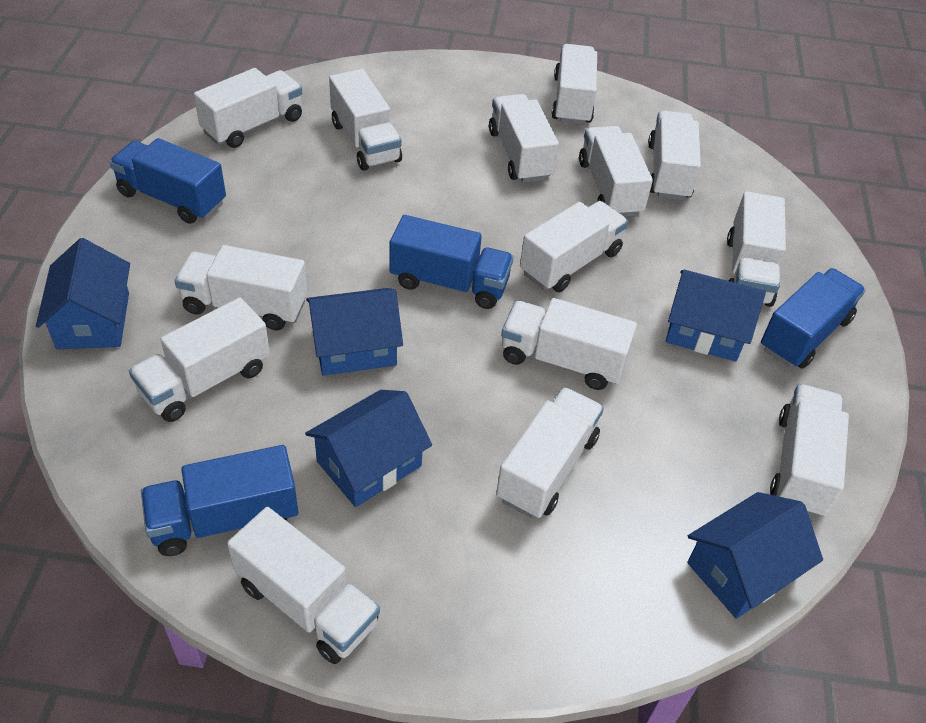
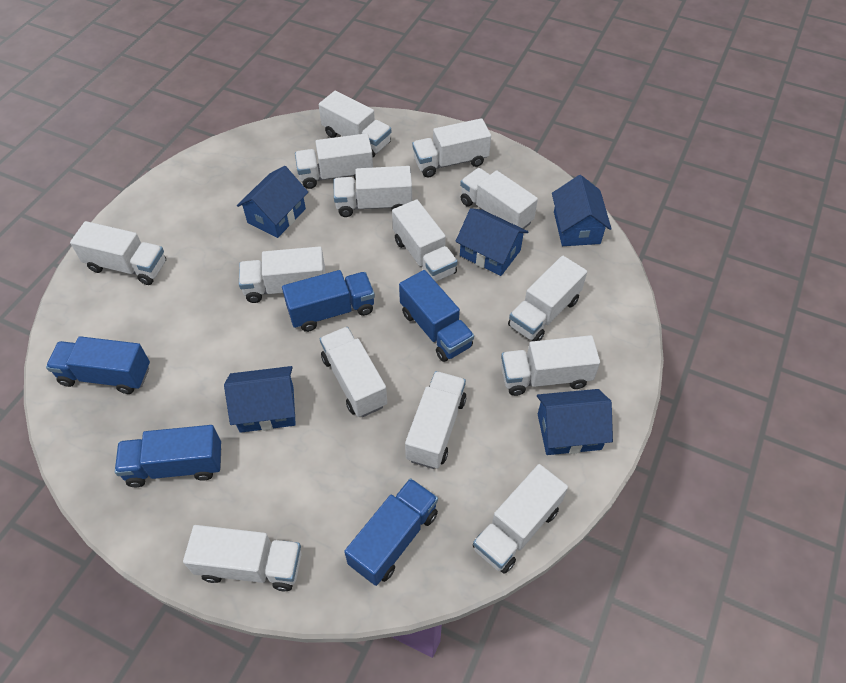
blue truck: 4 -> 5

